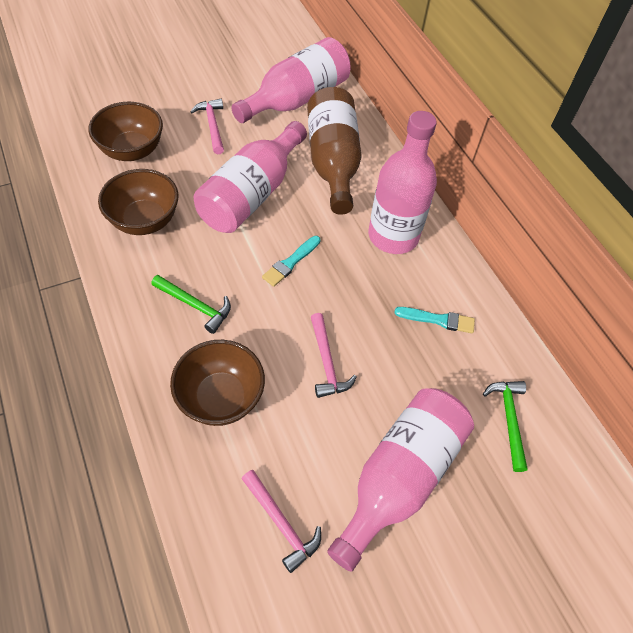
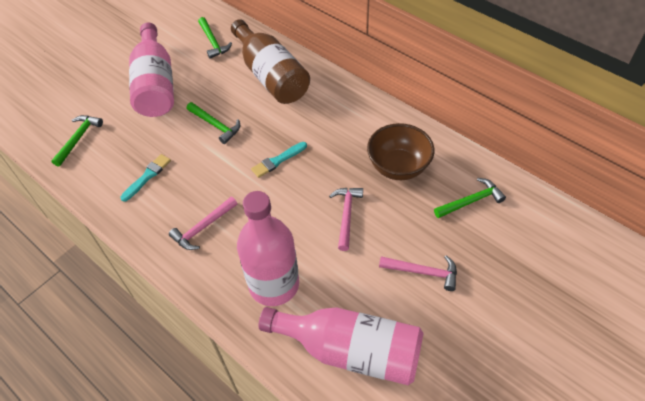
brown bowl: 3 -> 1
green hammer: 2 -> 4
pink bottle: 4 -> 3

